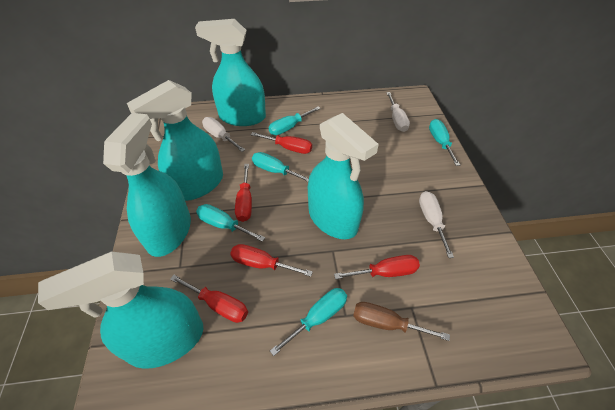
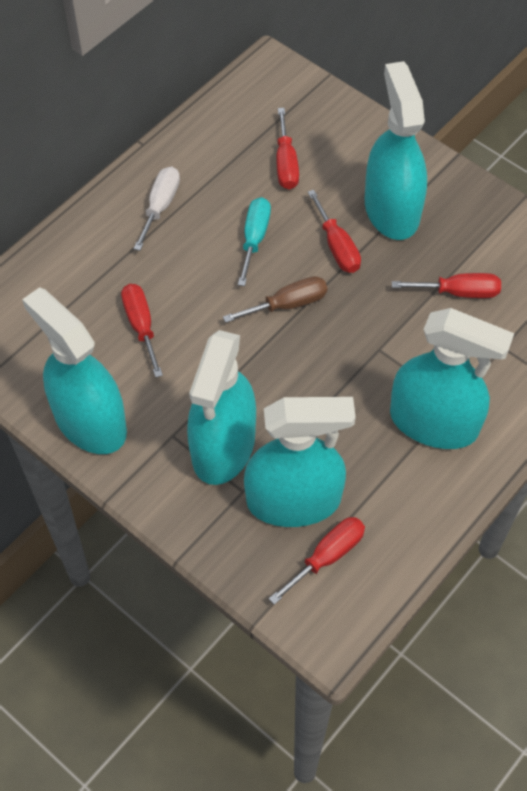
turquoise screwdriver: 5 -> 1
white screwdriver: 3 -> 1

